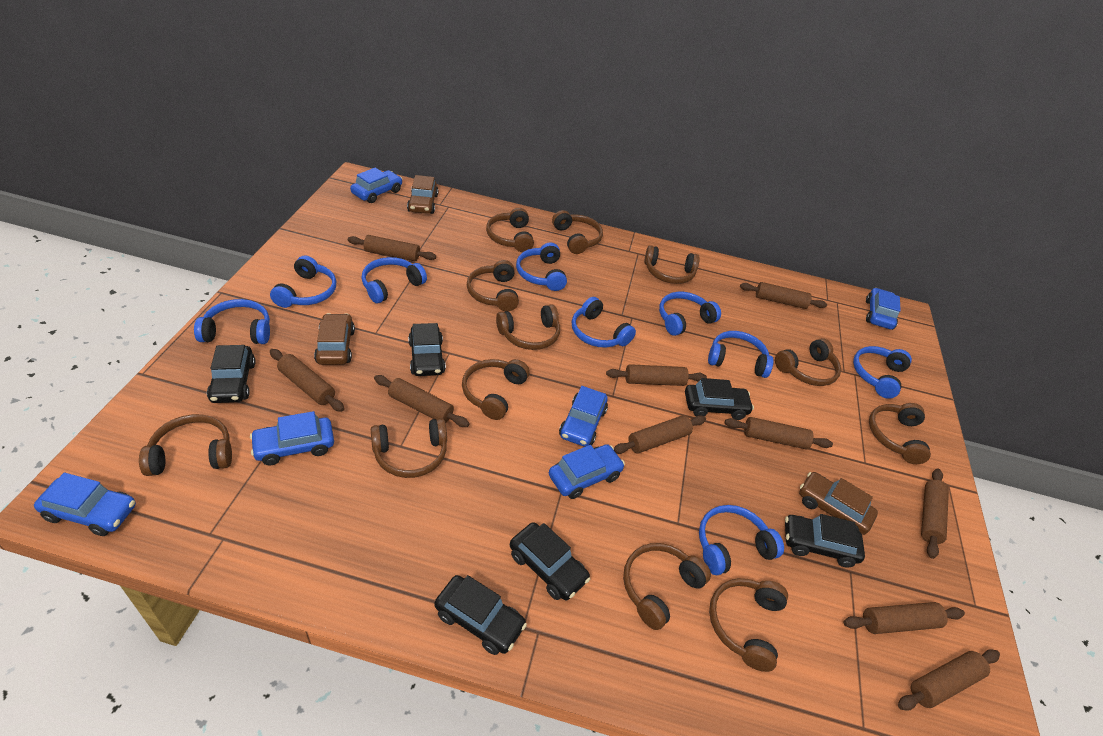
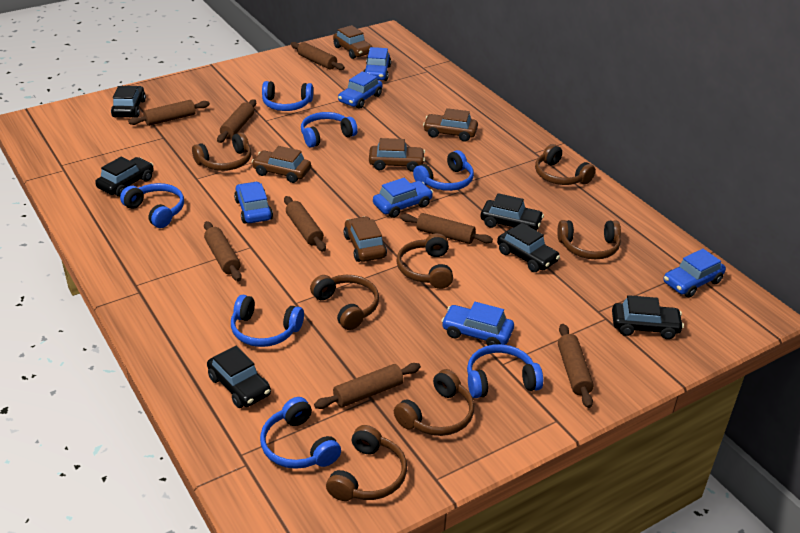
blue headphones: 9 -> 7
brown car: 3 -> 5
brown headphones: 12 -> 7
brown rolling pin: 10 -> 8

